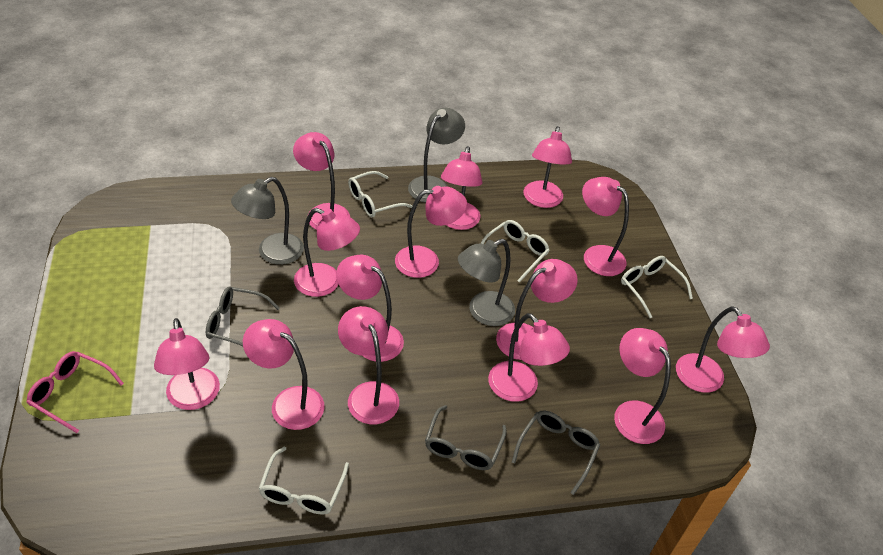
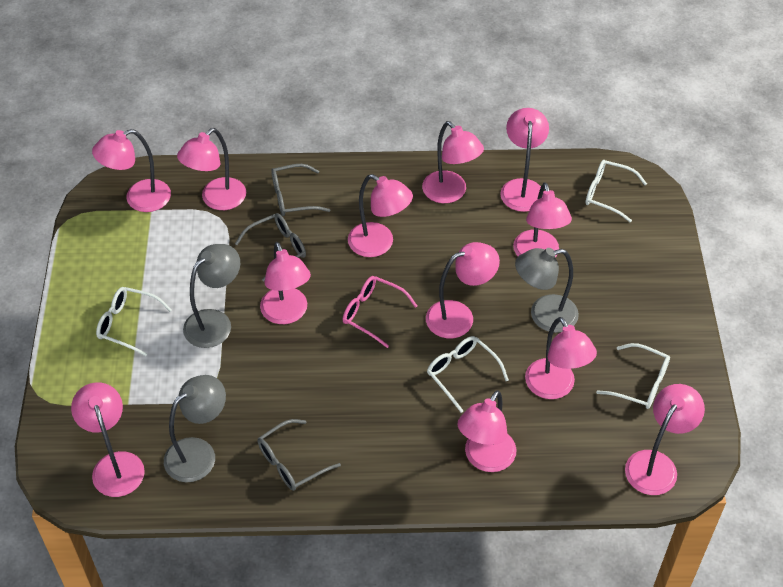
pink lamp: 14 -> 12

